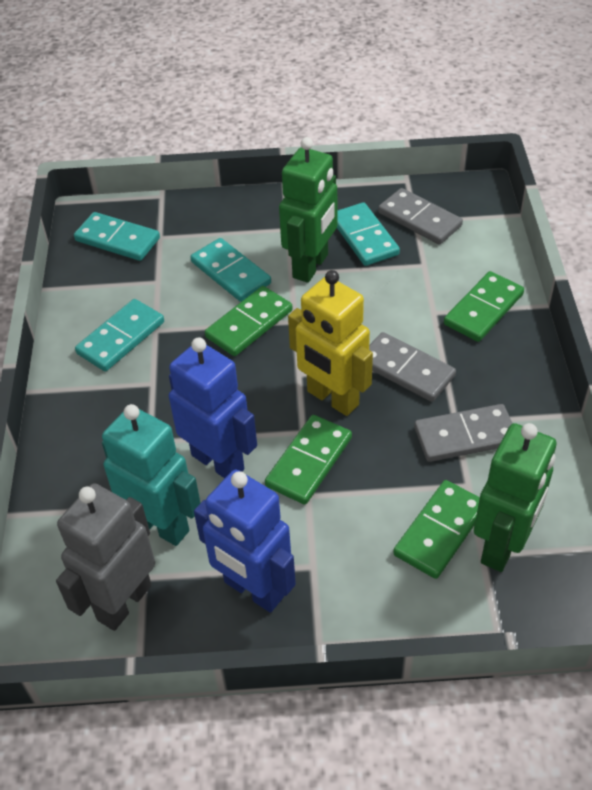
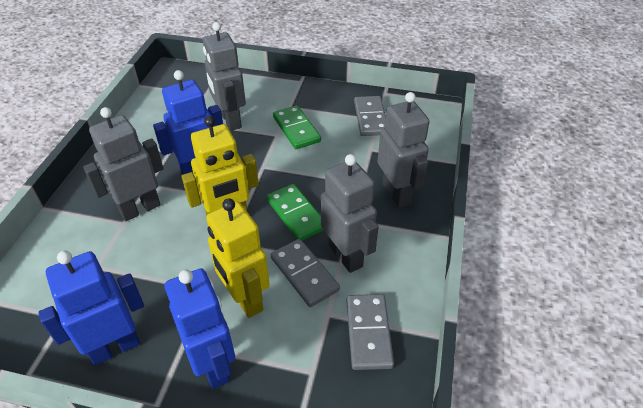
blue robot: 2 -> 3
green domino: 4 -> 2
green robot: 2 -> 0
grey robot: 1 -> 4
turquoise domino: 4 -> 0
turquoise robot: 1 -> 0
yellow robot: 1 -> 2

